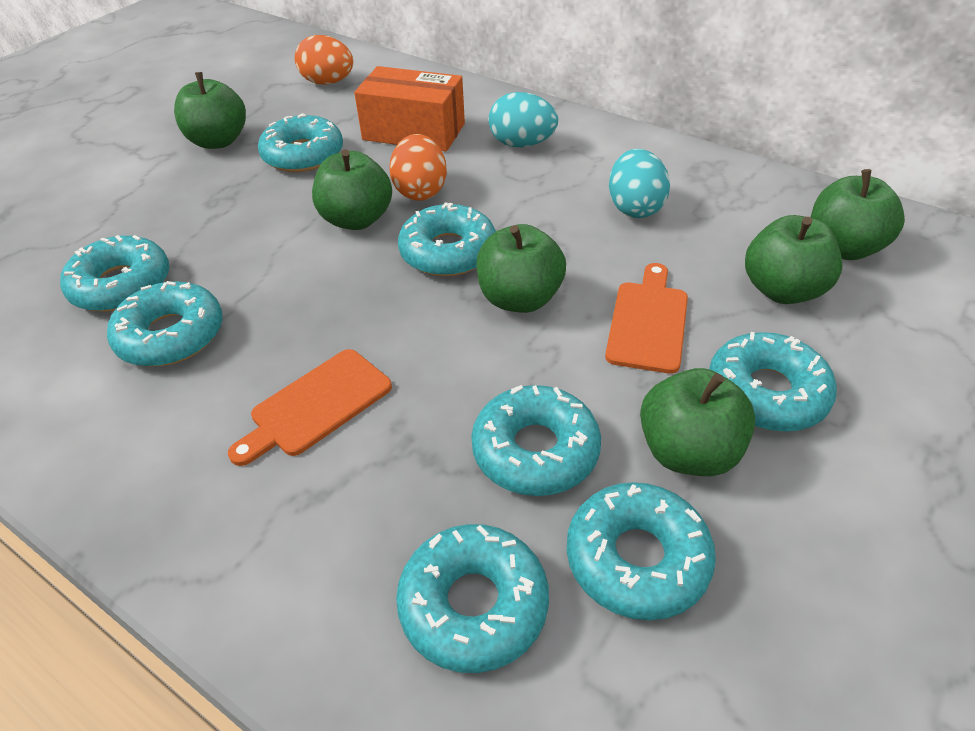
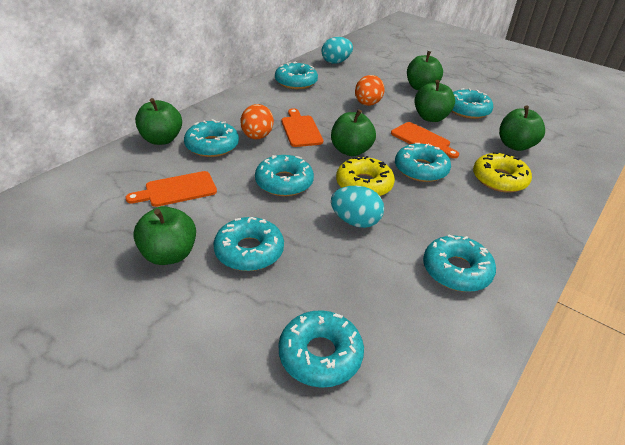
orange box: 1 -> 0
orange cutting board: 2 -> 3
yellow donut: 0 -> 2

